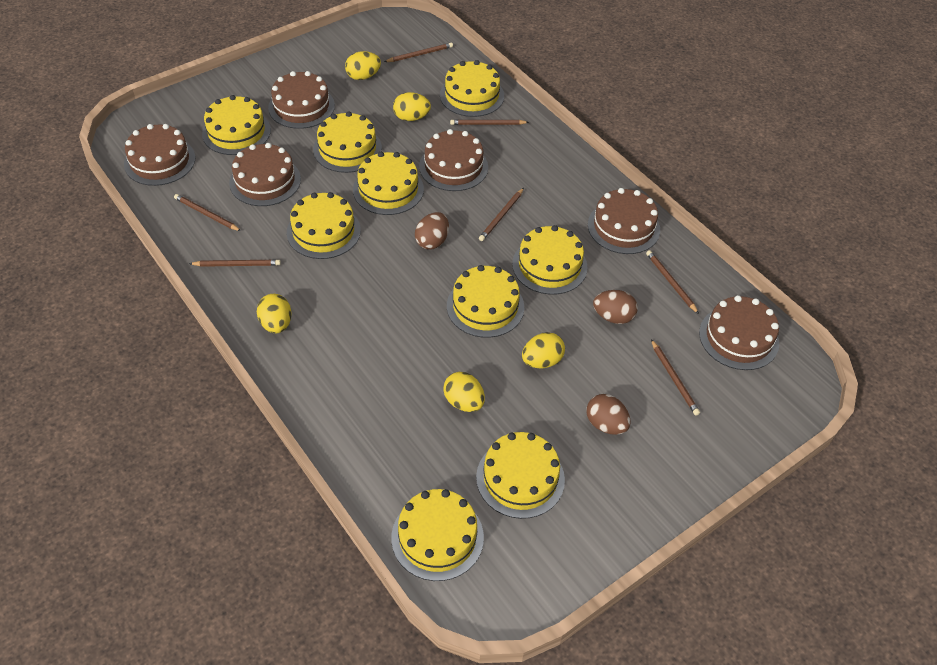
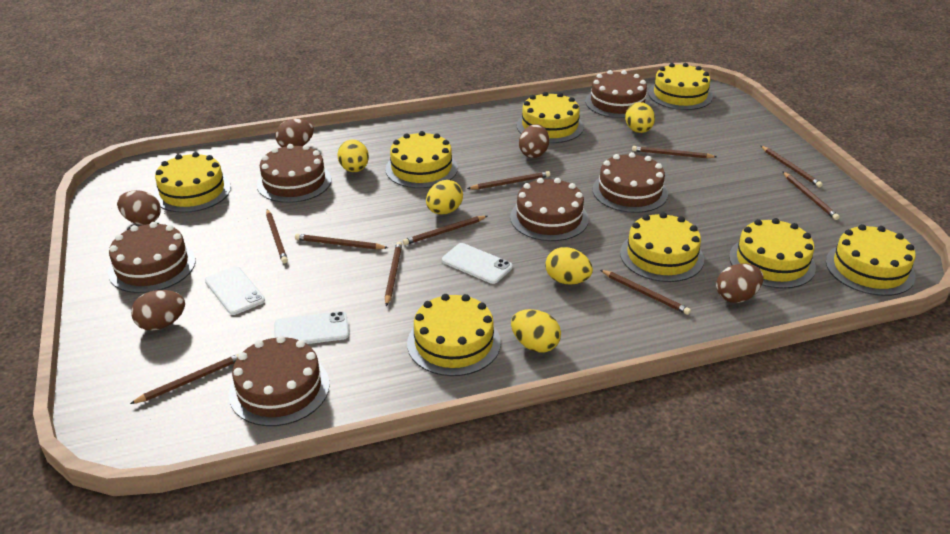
brown egg: 3 -> 5
brown pencil: 7 -> 10
white phone: 0 -> 3
yellow cake: 9 -> 8

